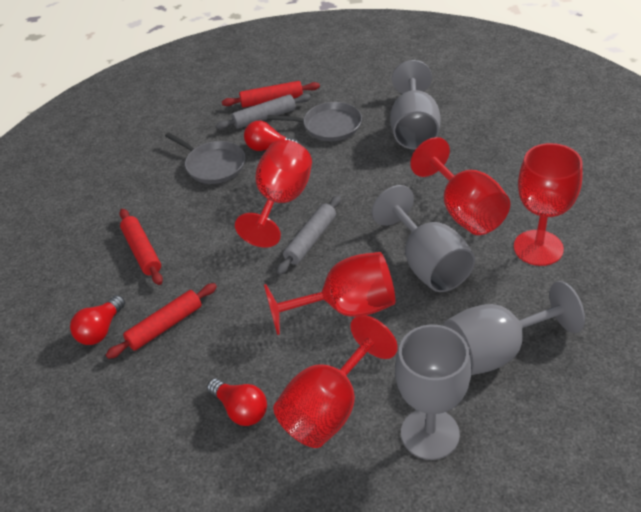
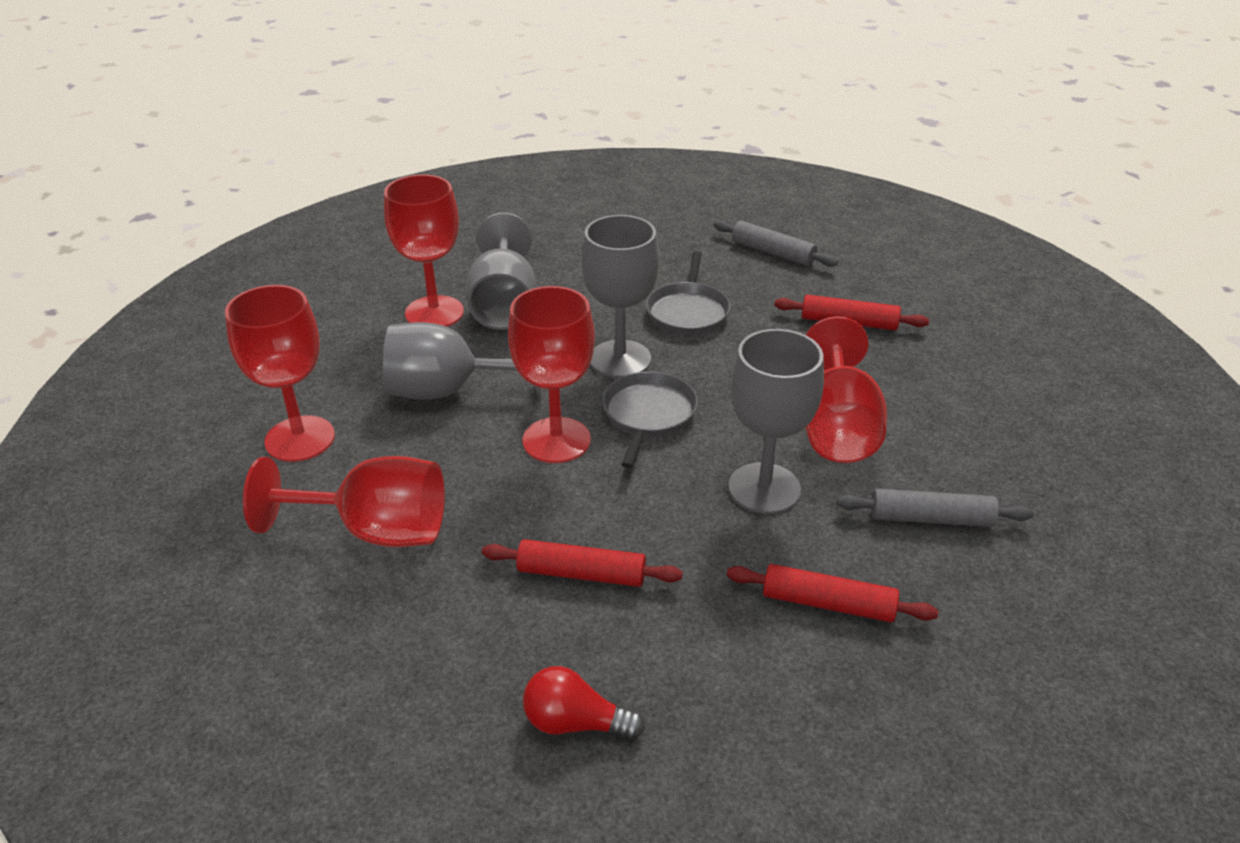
red light bulb: 3 -> 1

